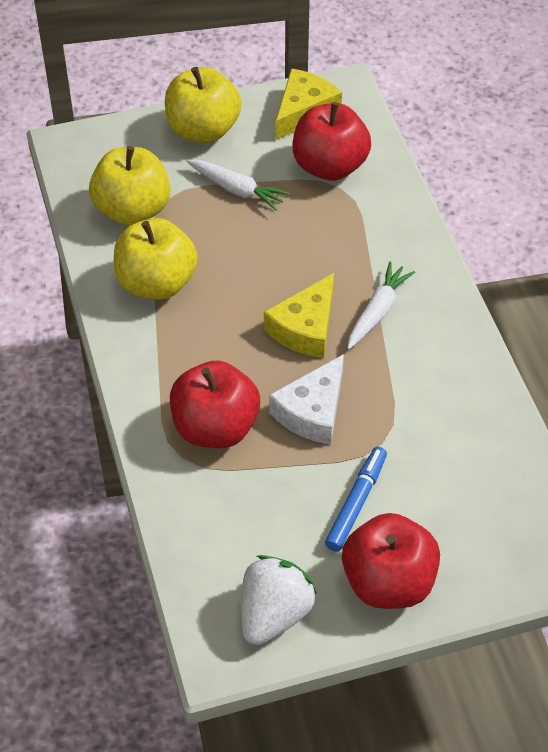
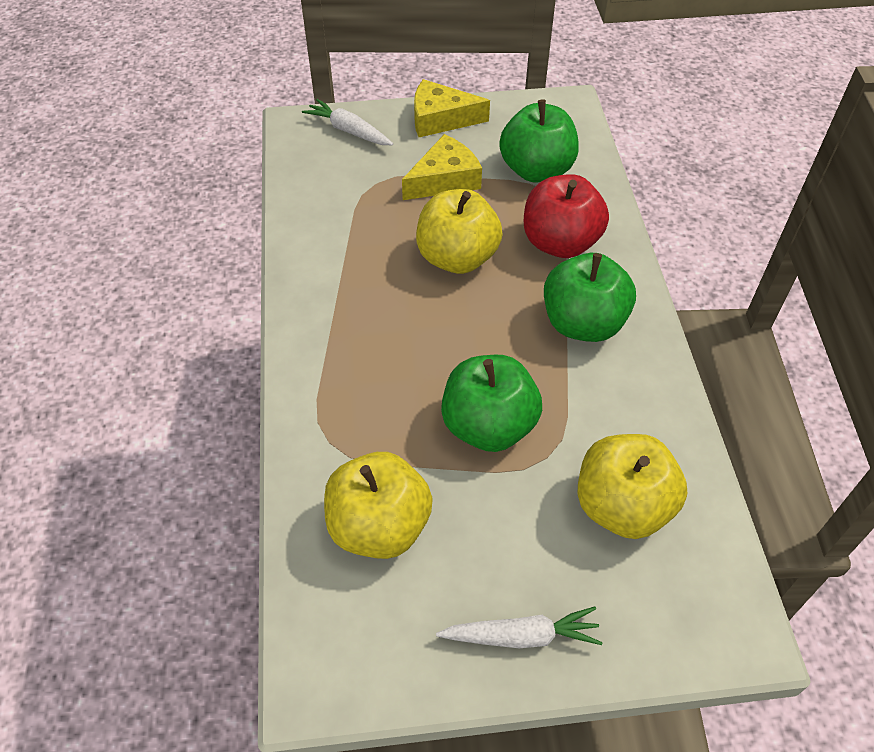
blue marker: 1 -> 0
green apple: 0 -> 3
red apple: 3 -> 1
white cheese: 1 -> 0
white strawberry: 1 -> 0

